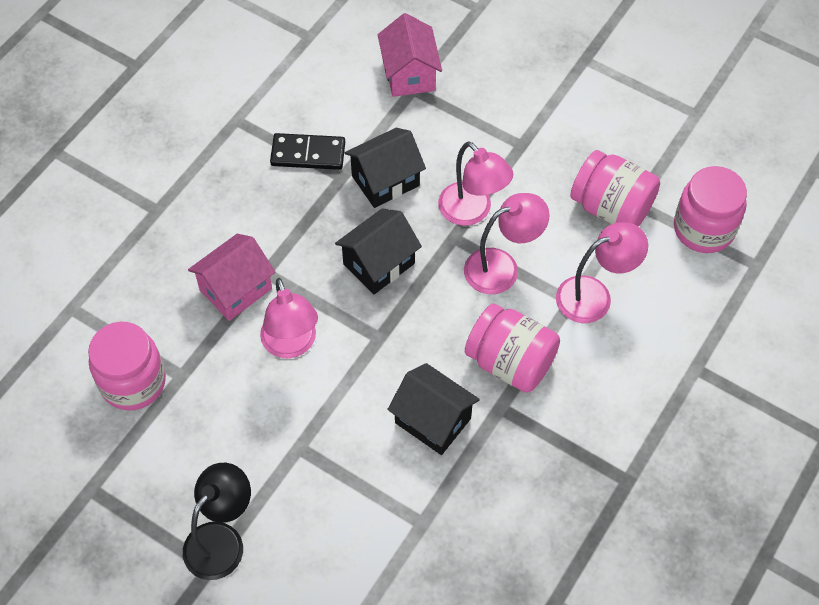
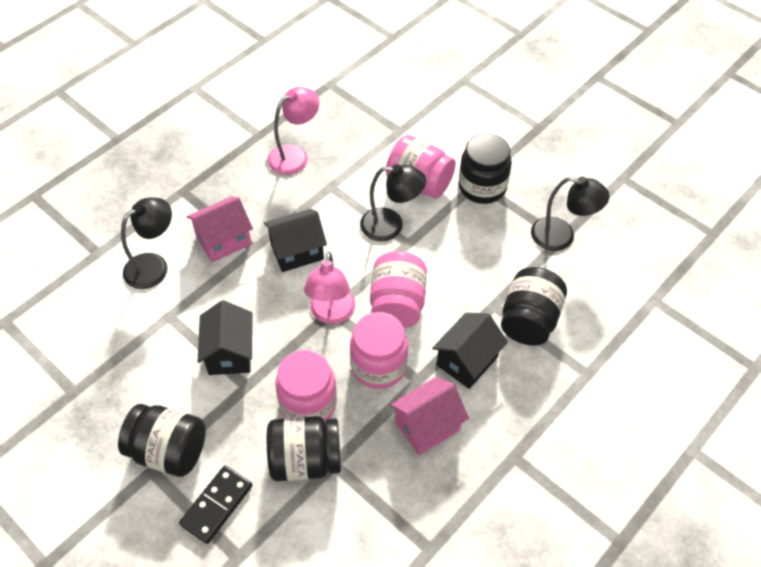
black jar: 0 -> 4
black lamp: 1 -> 3
pink lamp: 4 -> 2

